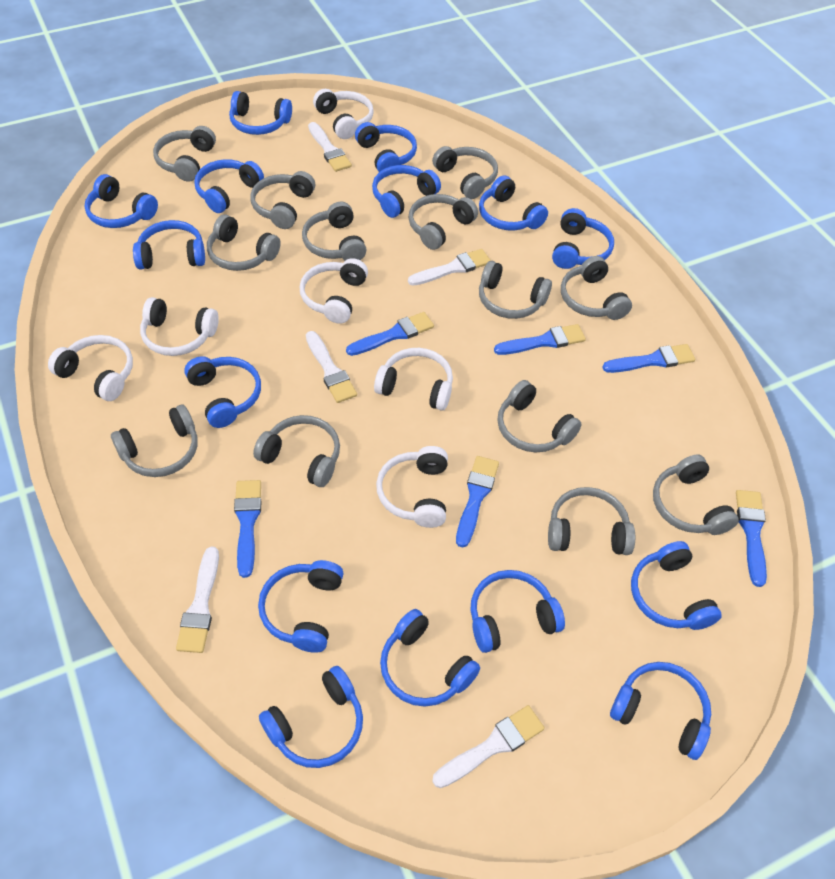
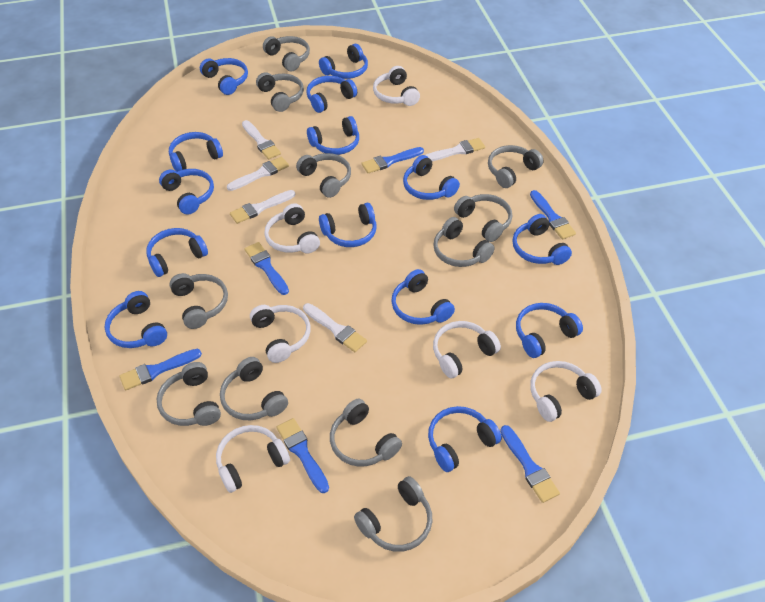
blue headphones: 15 -> 14
grey headphones: 13 -> 11

